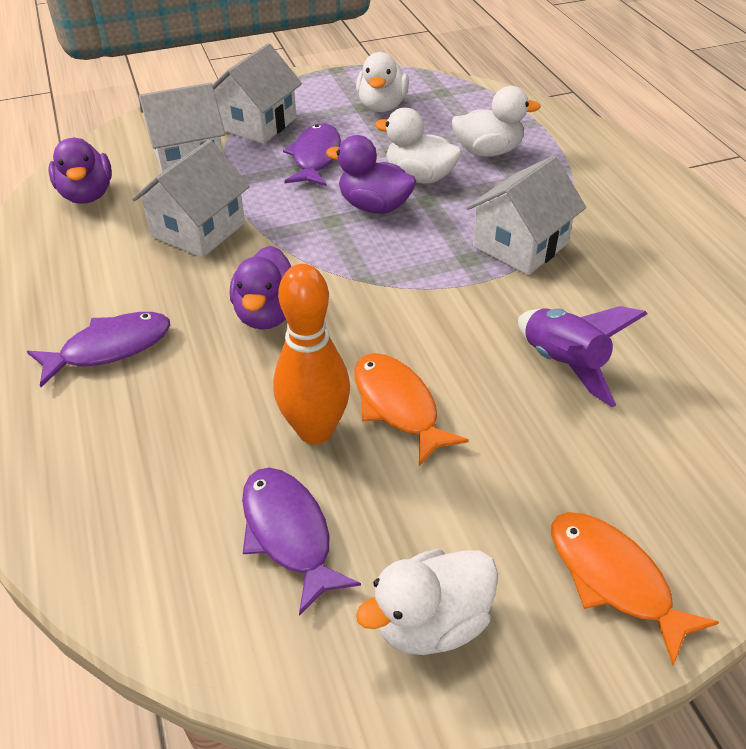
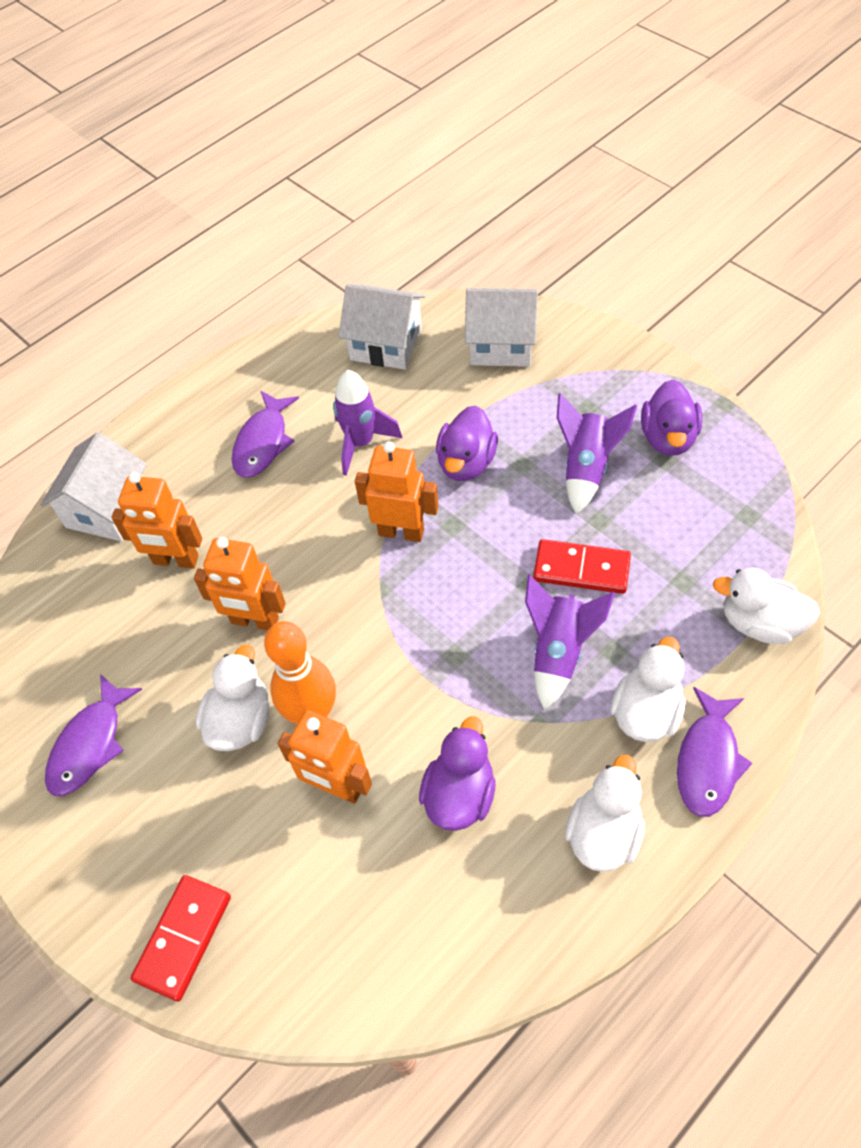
orange fish: 2 -> 0
orange robot: 0 -> 4
purple rocket: 1 -> 3
red domino: 0 -> 2
white house: 4 -> 3

